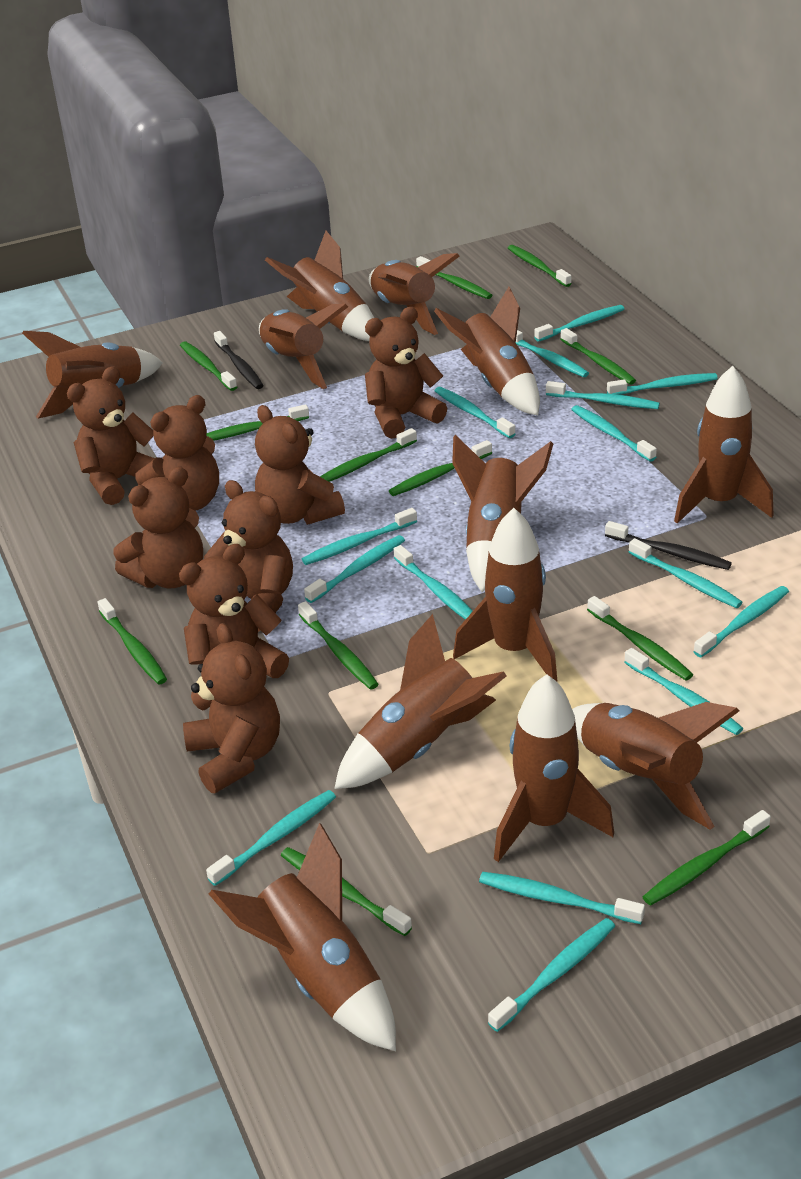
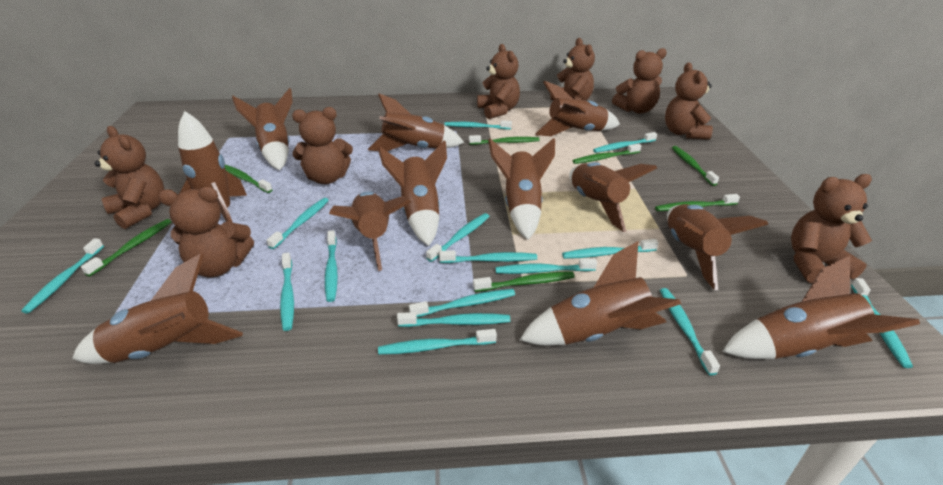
black toothbrush: 2 -> 0
green toothbrush: 12 -> 7

